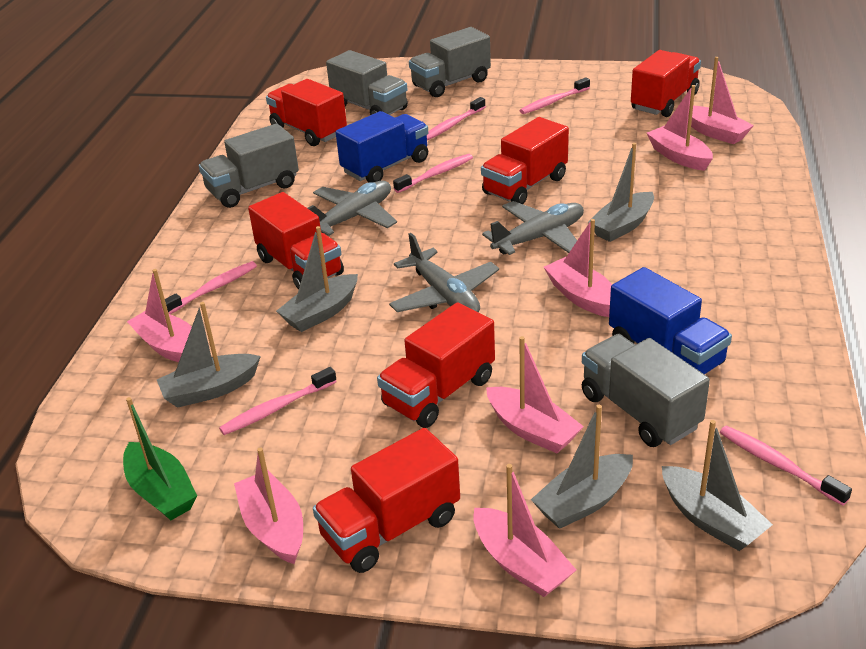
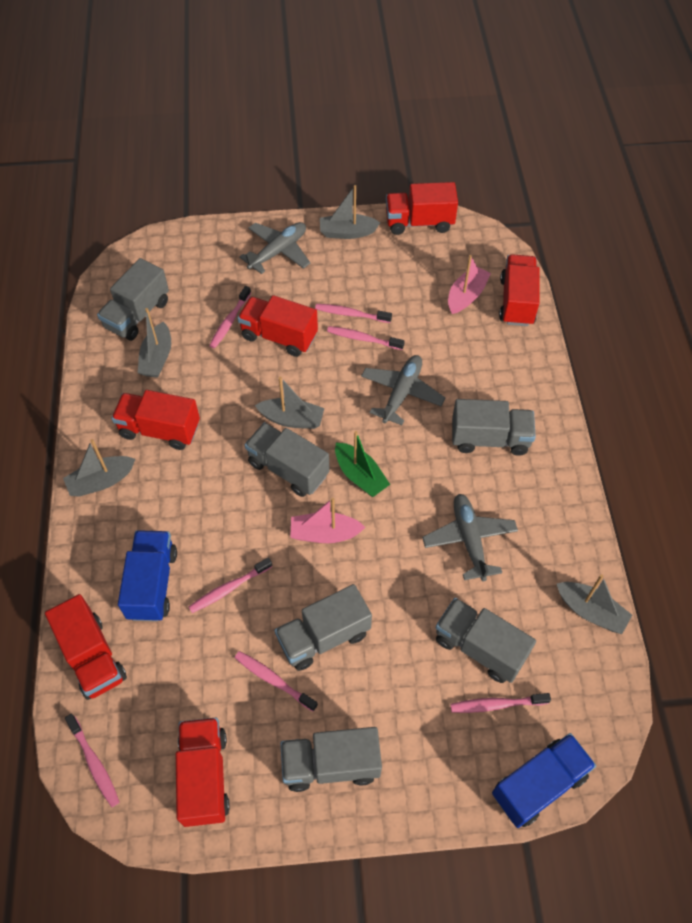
grey truck: 4 -> 6
pink boat: 7 -> 2
pink toothbrush: 6 -> 7

